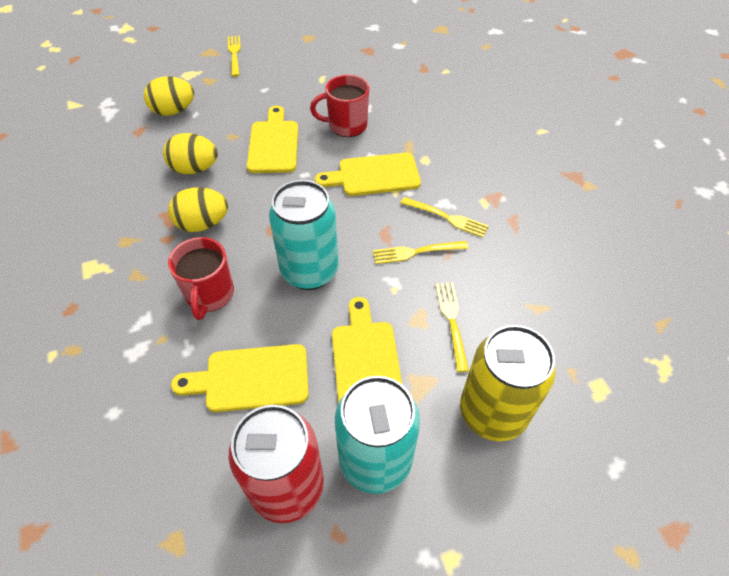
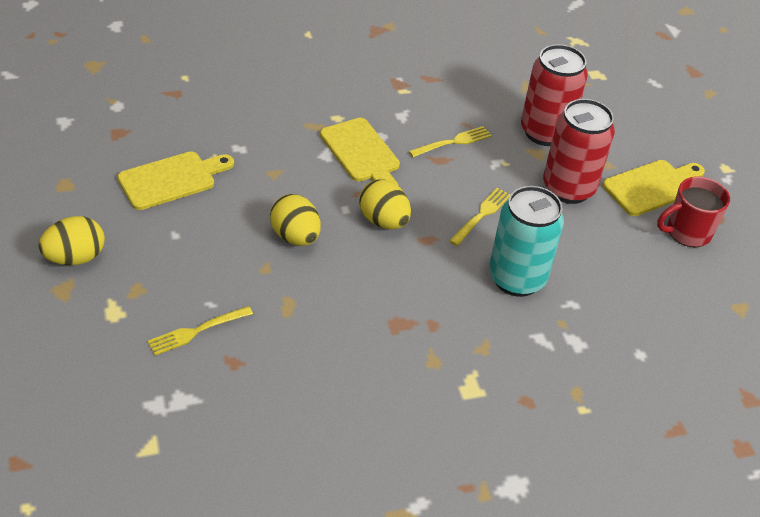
red can: 1 -> 2
red mug: 2 -> 1
turquoise can: 2 -> 1
yellow can: 1 -> 0
yellow cutting board: 4 -> 3
yellow fork: 4 -> 3

